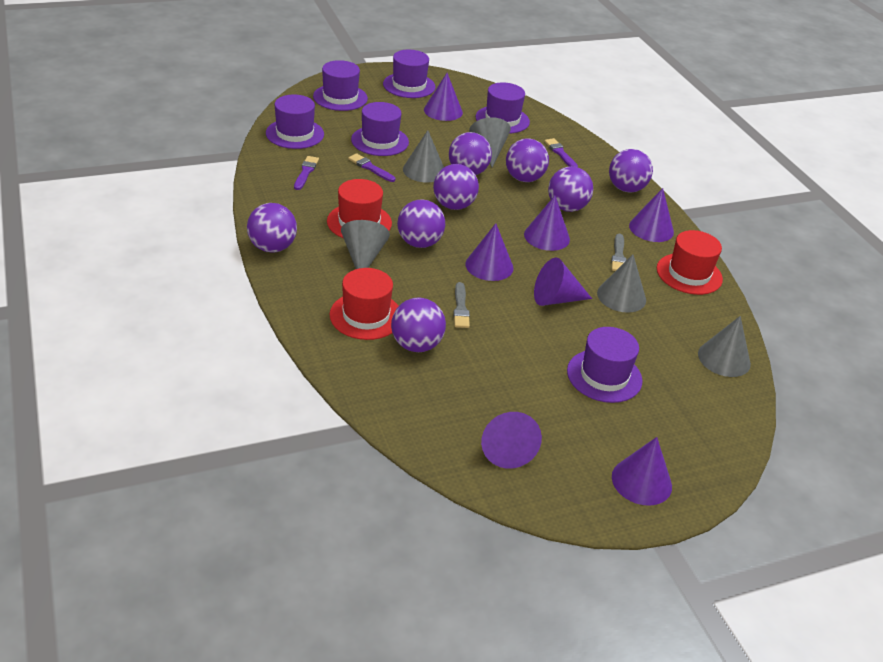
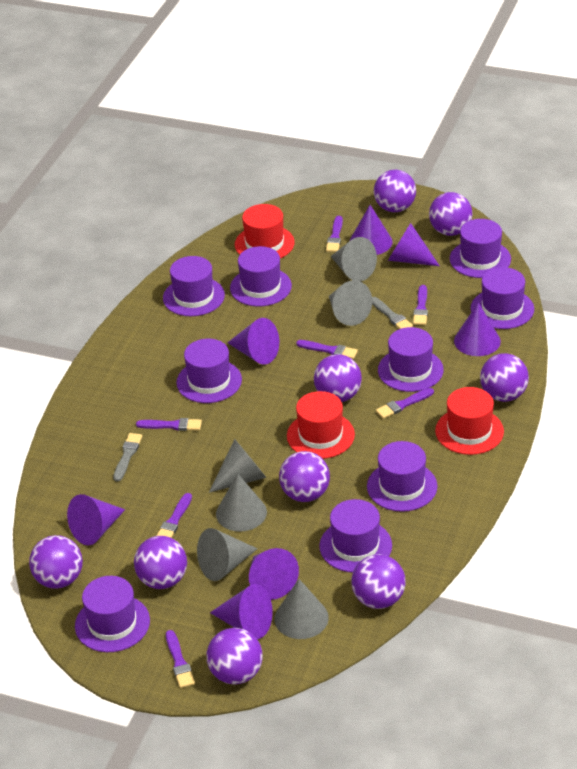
grey cone: 5 -> 6
purple ball: 8 -> 9
purple brush: 3 -> 7
purple hat: 6 -> 9

